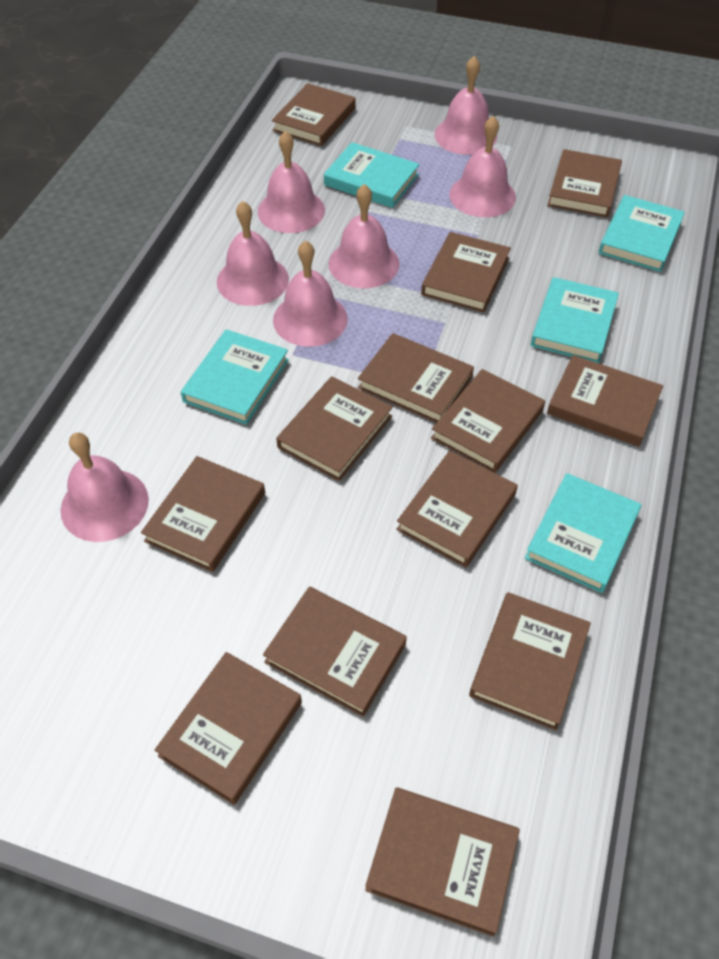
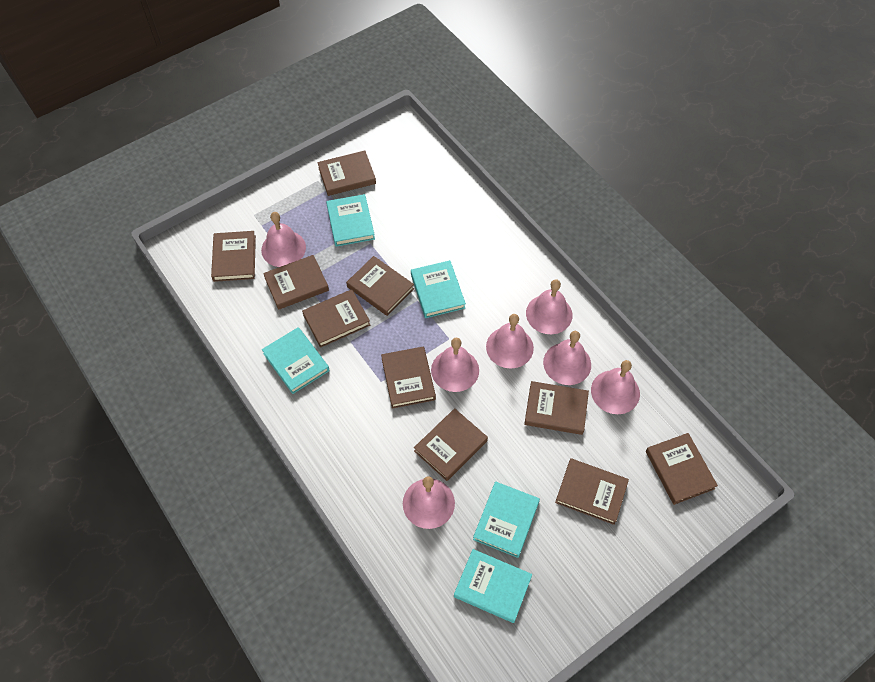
brown book: 13 -> 10

